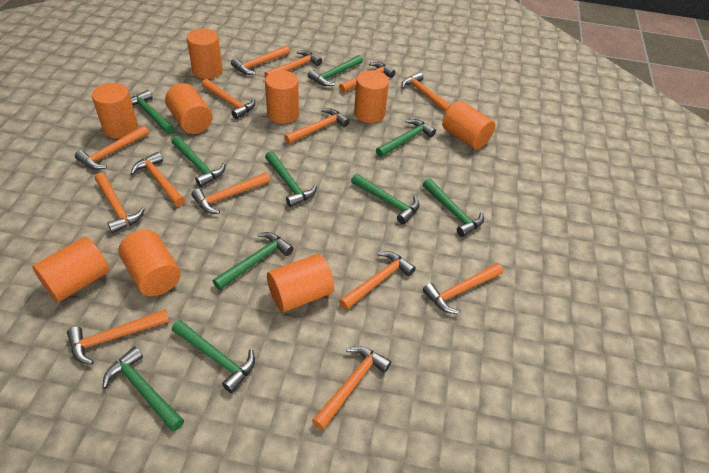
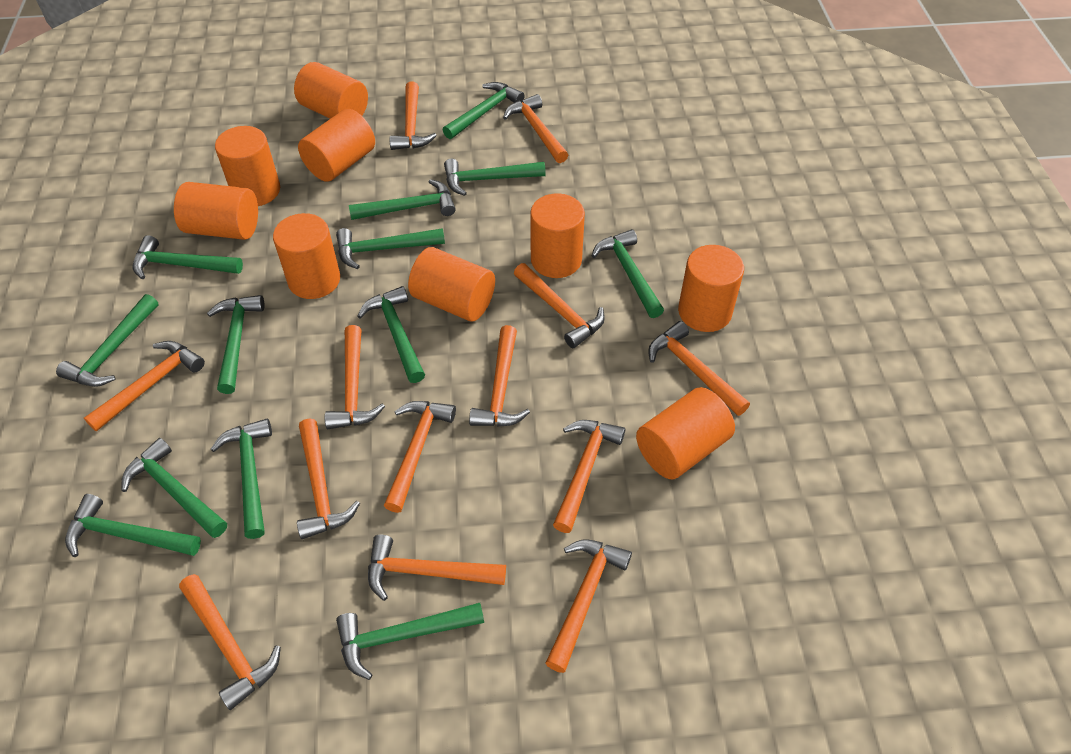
green hammer: 10 -> 13
orange hammer: 14 -> 13

